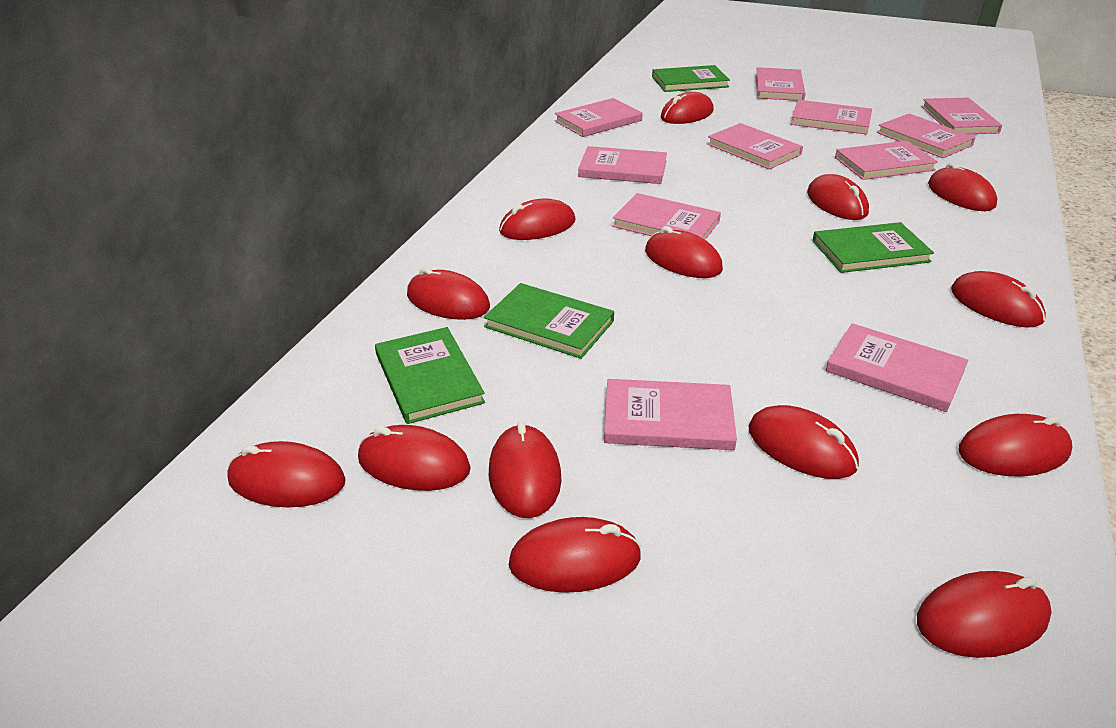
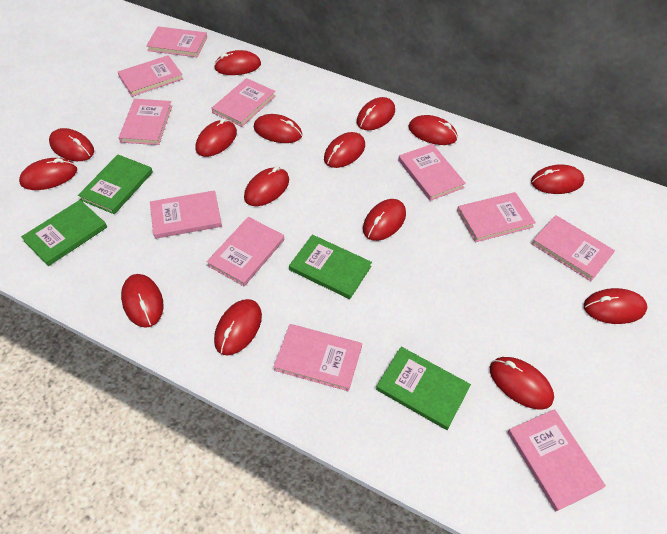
red mouse: 14 -> 15

